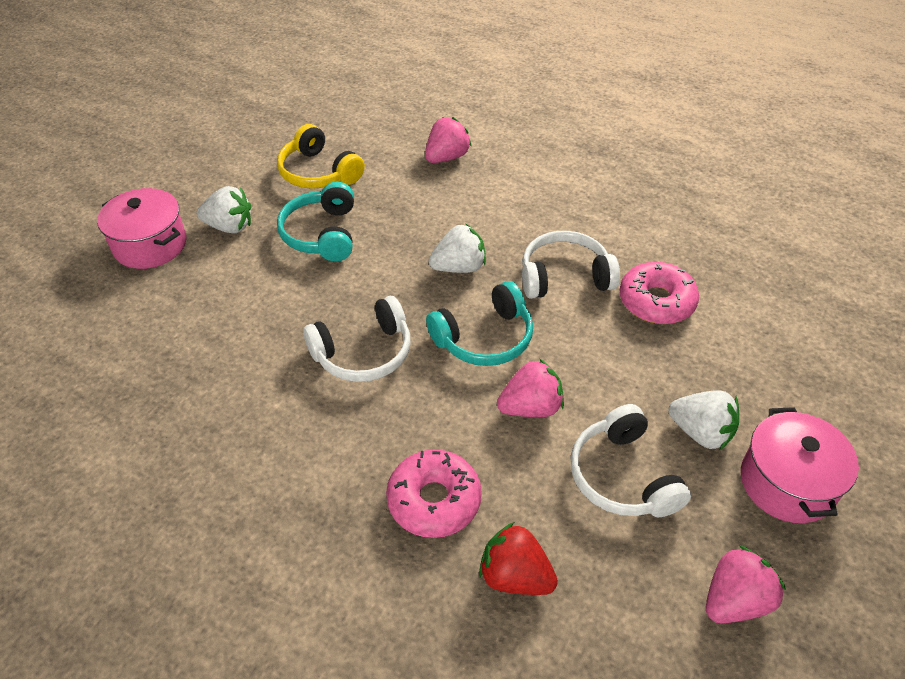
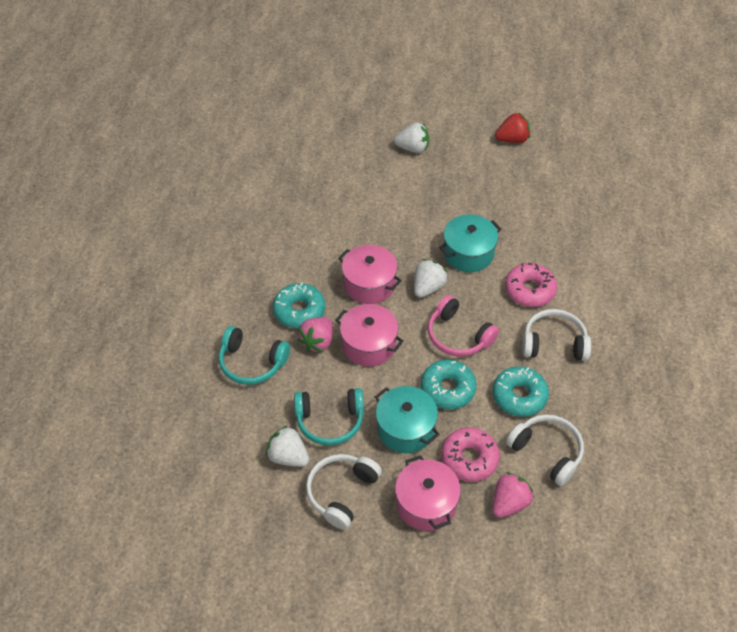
pink headphones: 0 -> 1
pink pot: 2 -> 3
pink strawberry: 3 -> 2
turquoise donut: 0 -> 3
turquoise pot: 0 -> 2
yellow headphones: 1 -> 0

